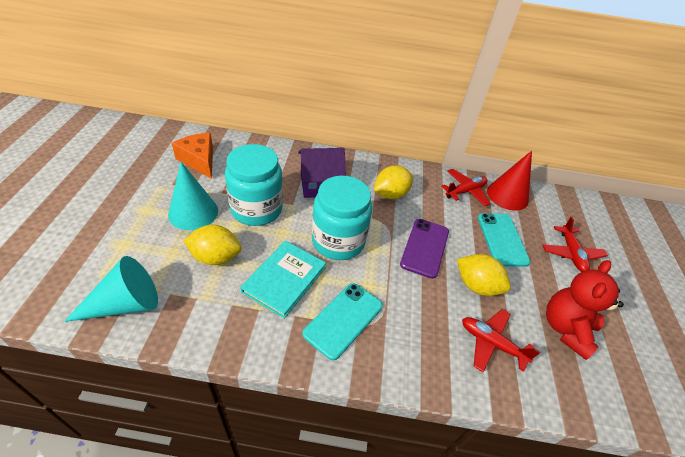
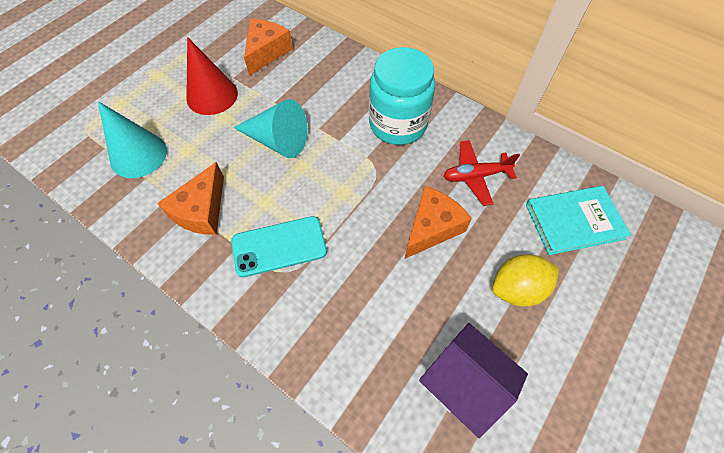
orange cheese: 1 -> 3
purple phone: 1 -> 0
red plane: 3 -> 1
red teddy bear: 1 -> 0
turquoise jar: 2 -> 1
turquoise phone: 2 -> 1
yellow lemon: 3 -> 1

